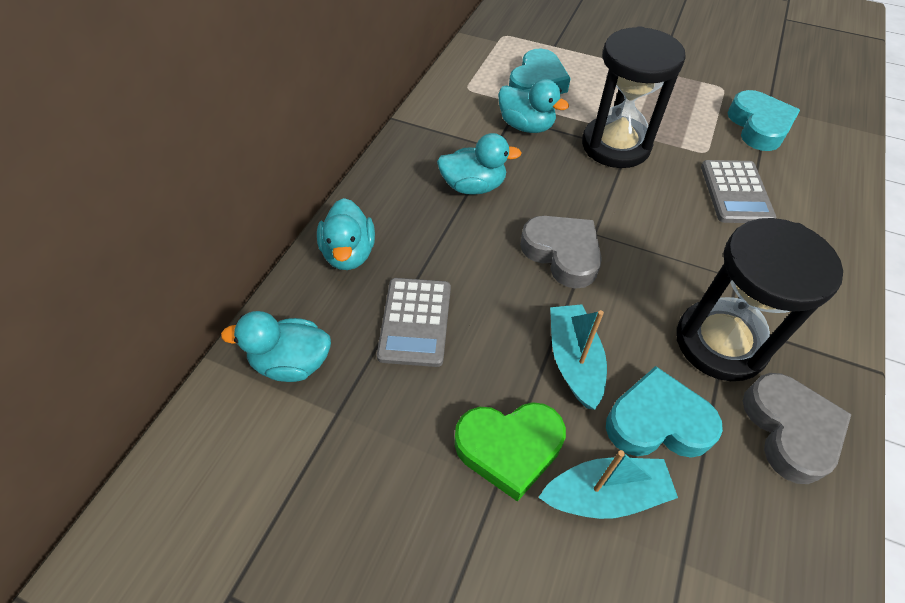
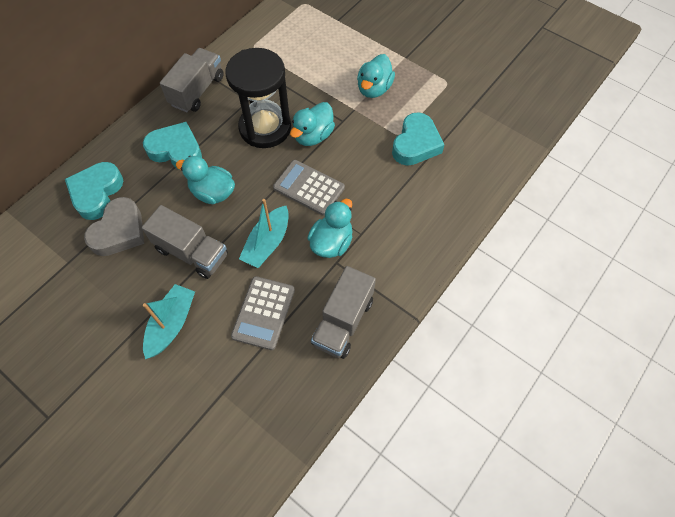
black hourglass: 2 -> 1
green heart: 1 -> 0
grey heart: 2 -> 1
grey truck: 0 -> 3

